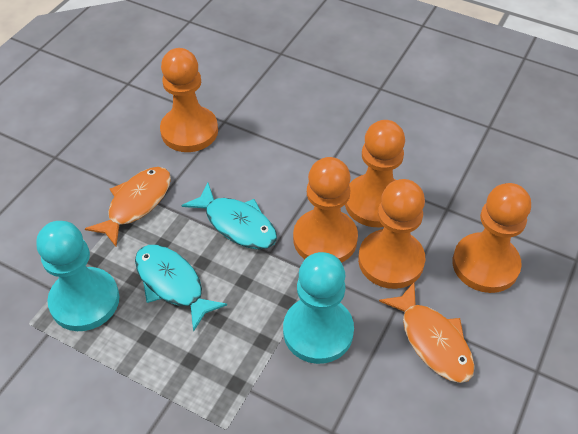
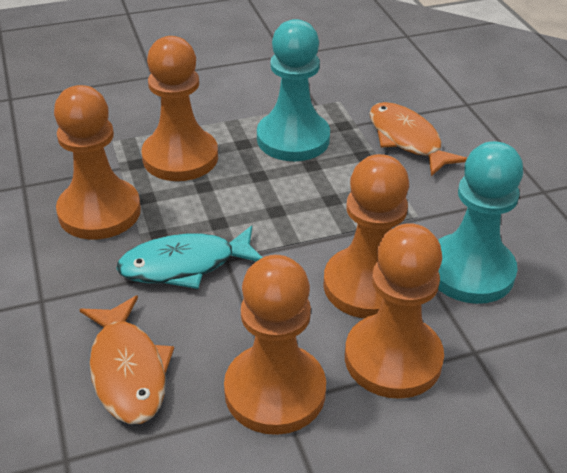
turquoise fish: 2 -> 1

